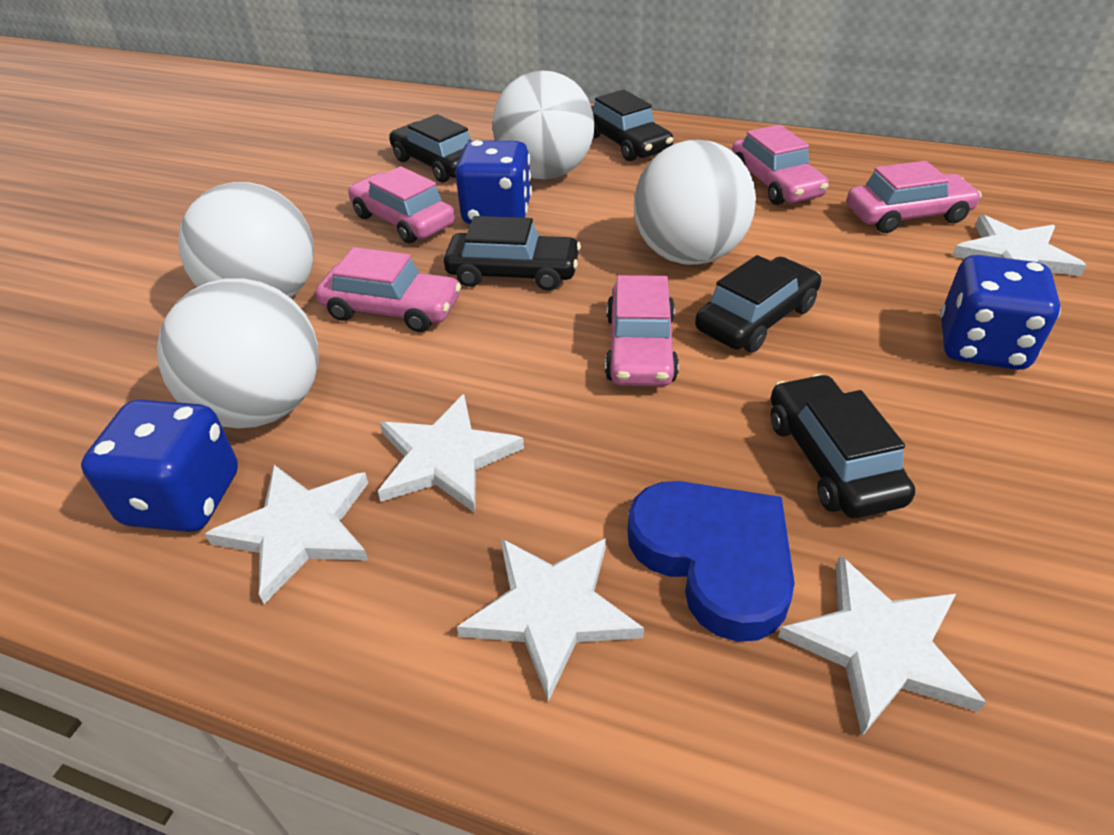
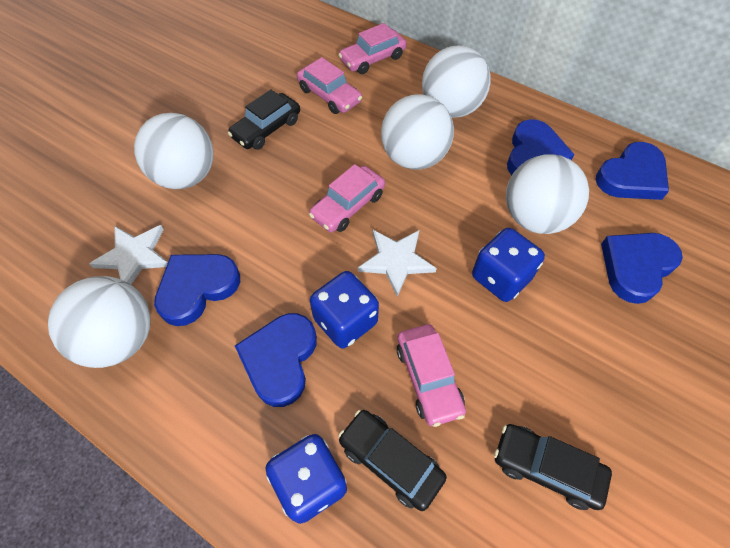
black car: 5 -> 3
blue heart: 1 -> 5
pink car: 5 -> 4
white ball: 4 -> 5
white star: 5 -> 2

